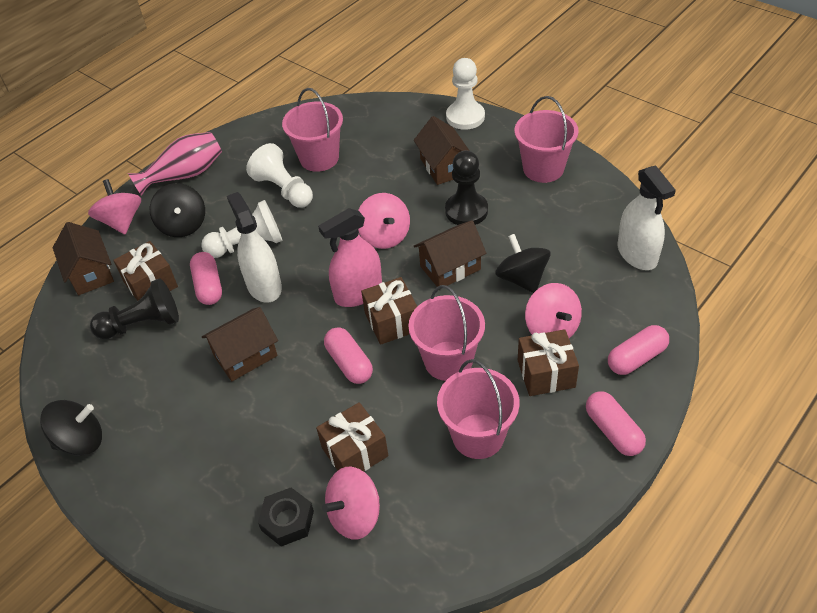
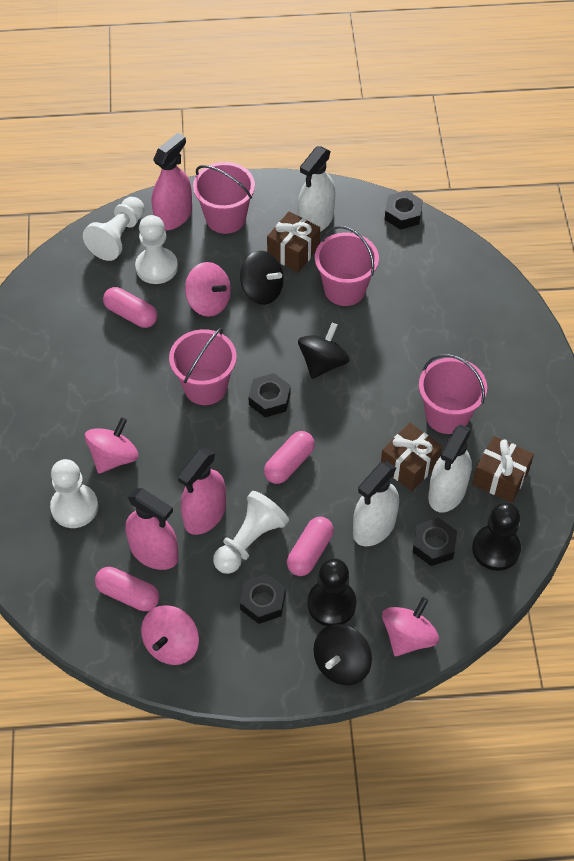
black nut: 1 -> 4
brown gift: 4 -> 3
brown house: 4 -> 0
pink spray bottle: 1 -> 3
pink vase: 1 -> 0
white pawn: 3 -> 4
white spray bottle: 2 -> 3

